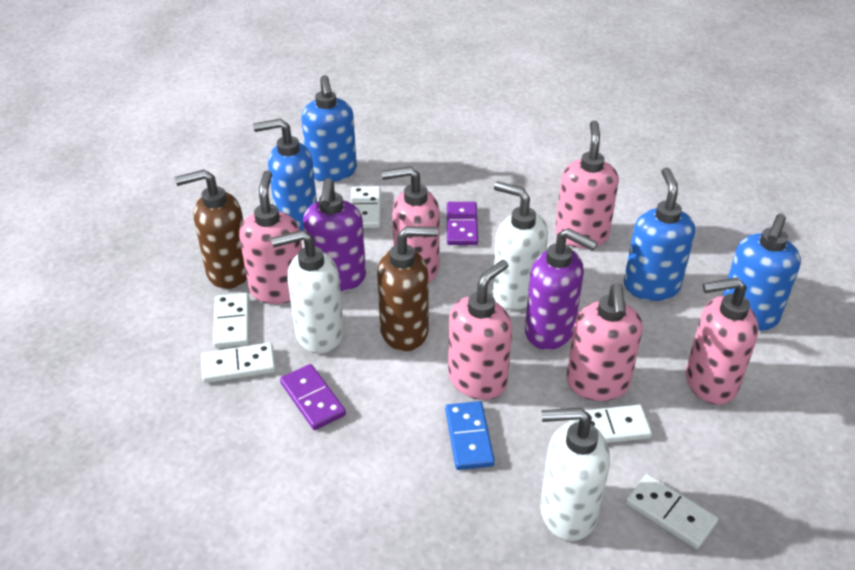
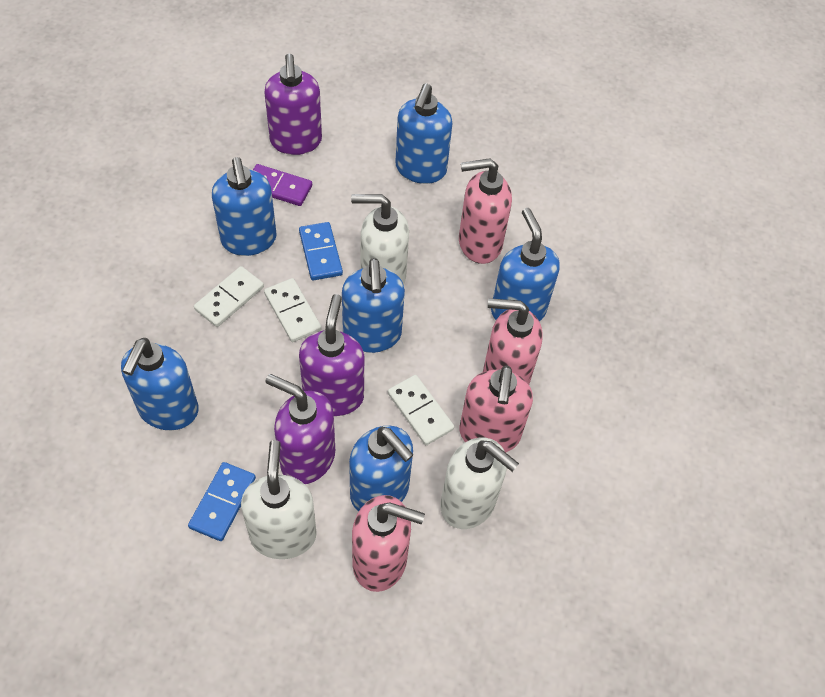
blue domino: 1 -> 2
blue soap dispenser: 4 -> 6
brown soap dispenser: 2 -> 0
pink soap dispenser: 6 -> 4
purple domino: 2 -> 1
purple soap dispenser: 2 -> 3
white domino: 5 -> 3

